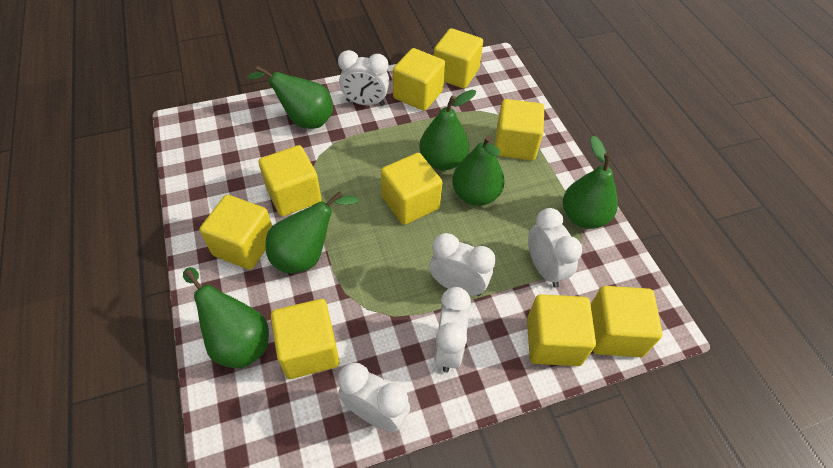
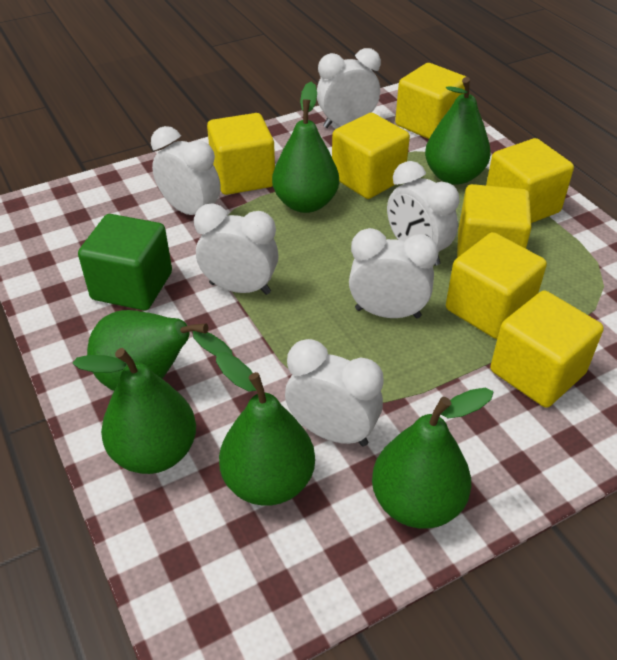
green cube: 0 -> 1
white clock: 5 -> 6
yellow cube: 9 -> 7

